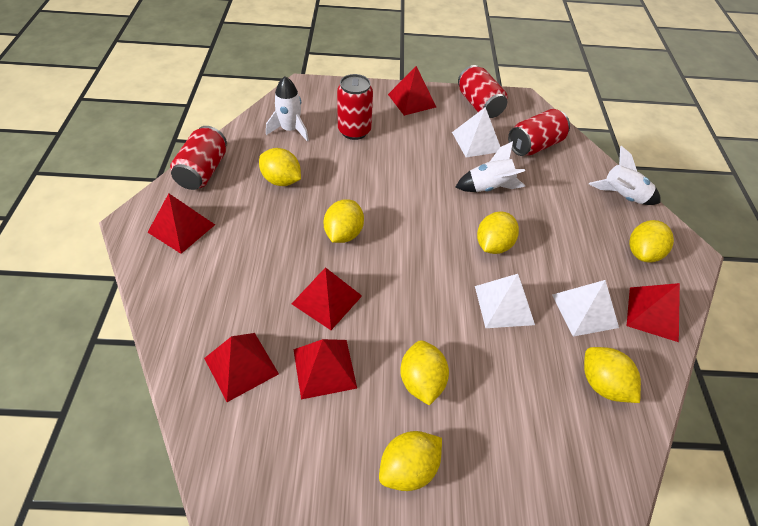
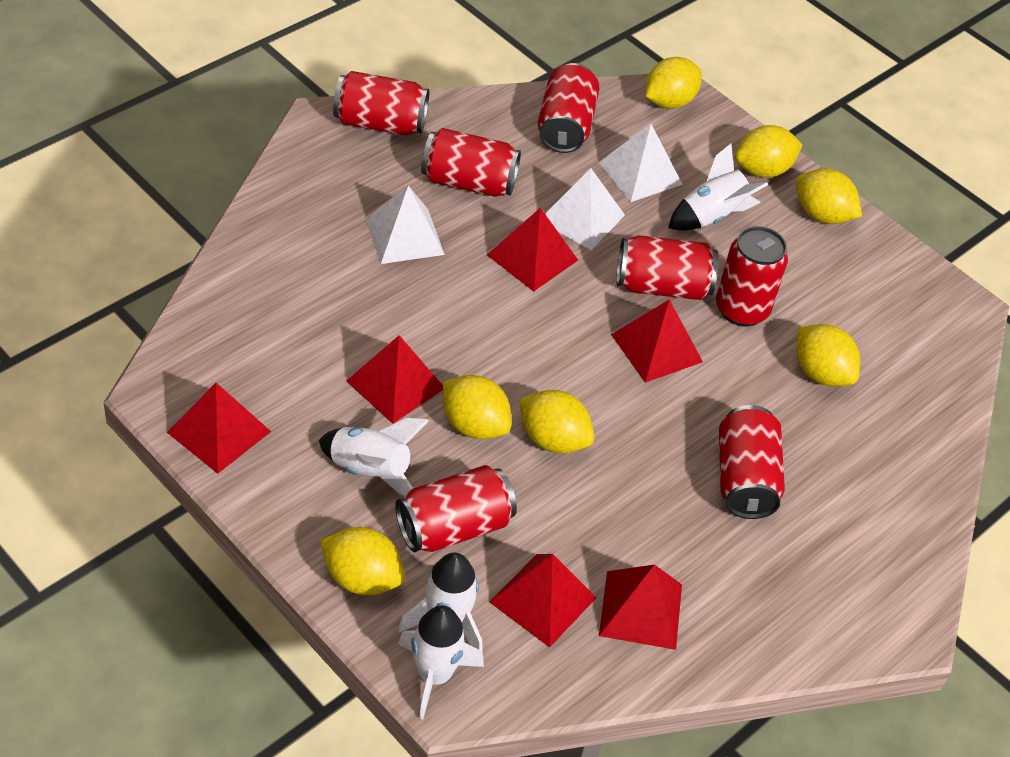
red can: 4 -> 7
white rocket: 3 -> 4

